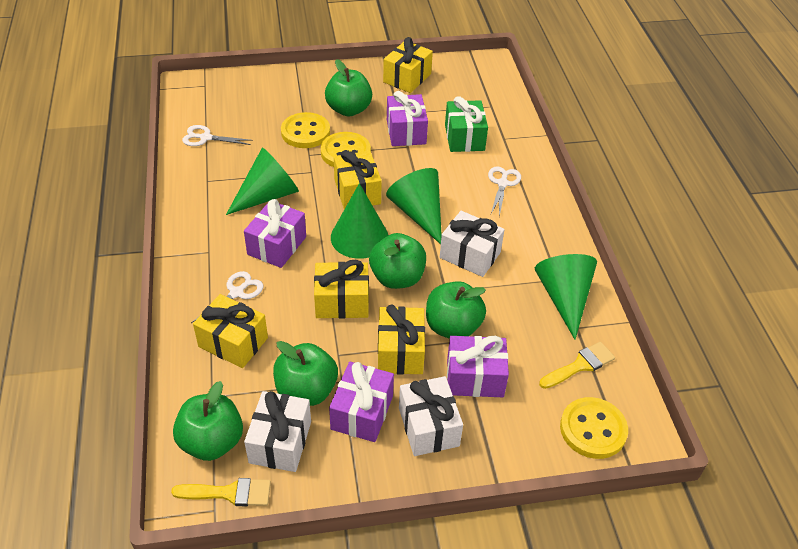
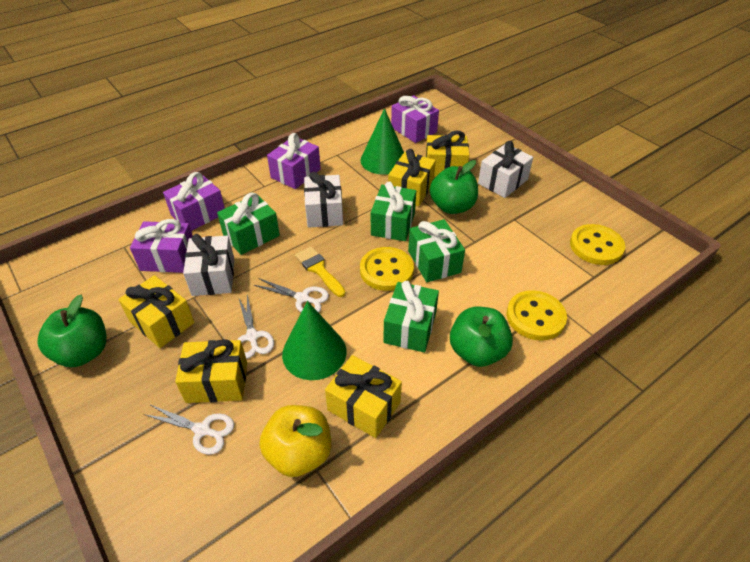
green apple: 5 -> 3
green cone: 4 -> 2
green gift: 1 -> 4
yellow apple: 0 -> 1
yellow brush: 2 -> 1

